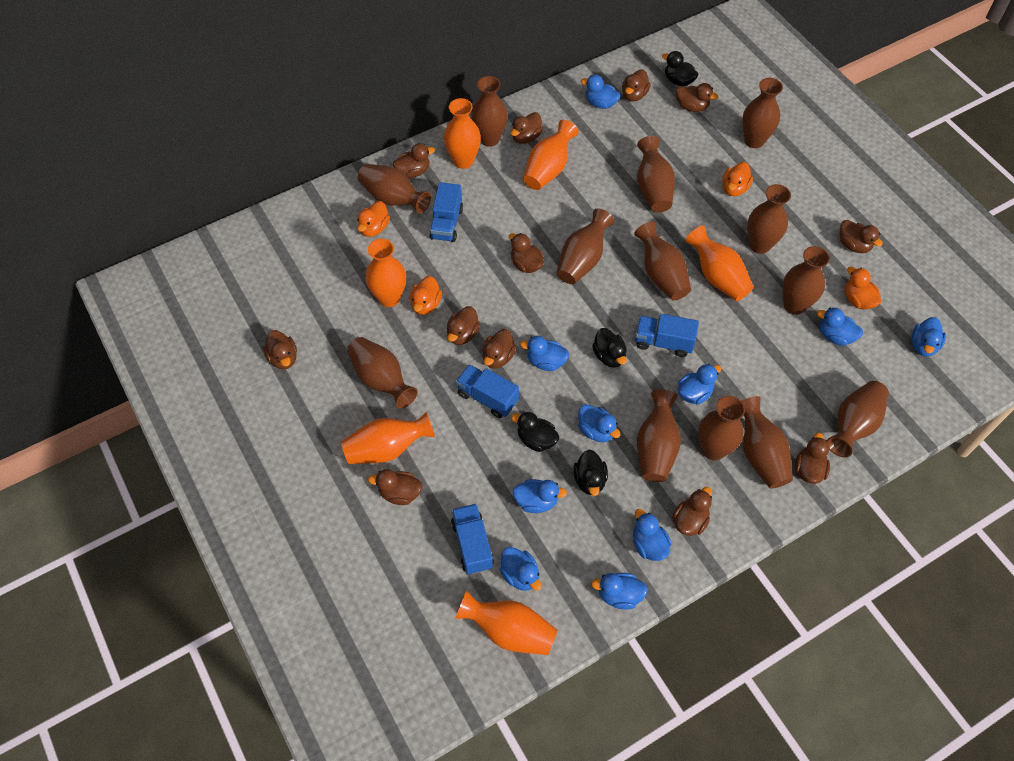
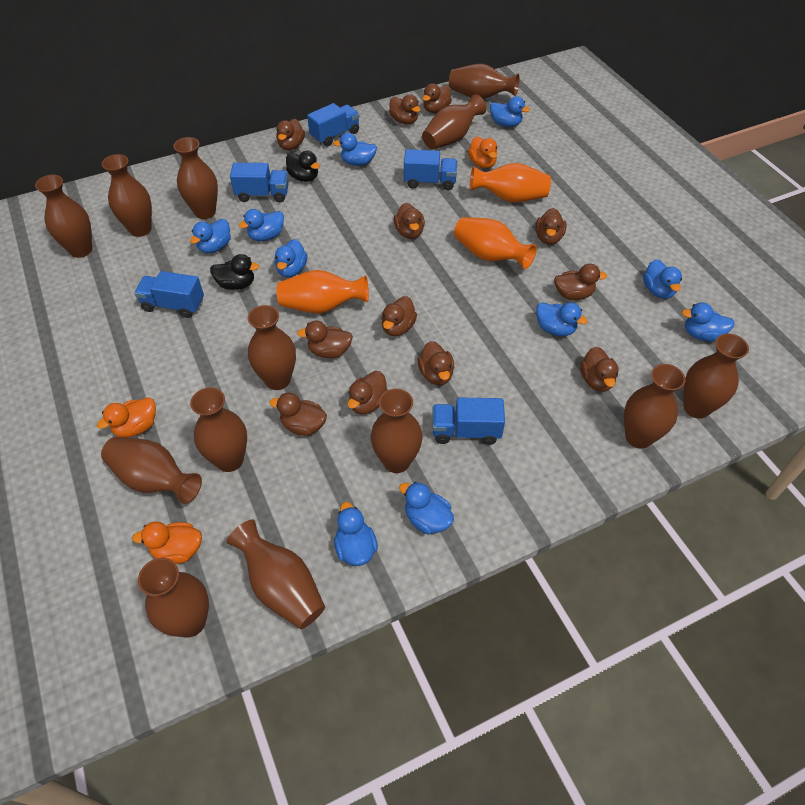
black duck: 4 -> 2
blue truck: 4 -> 5
orange duck: 4 -> 3
orange vase: 6 -> 3

